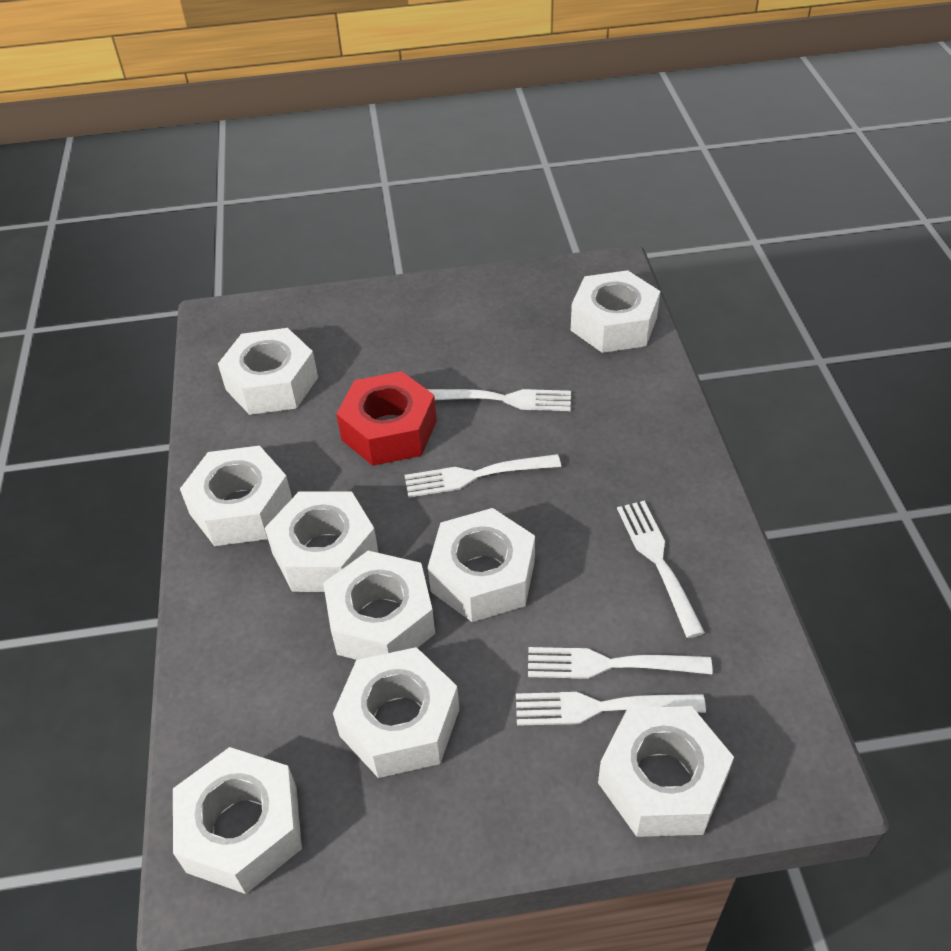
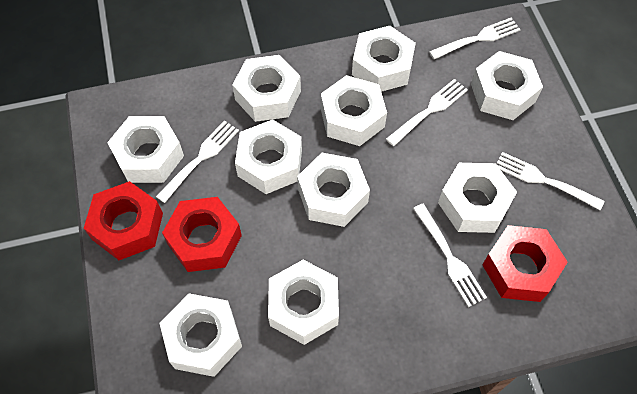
red nut: 1 -> 3
white nut: 9 -> 10

